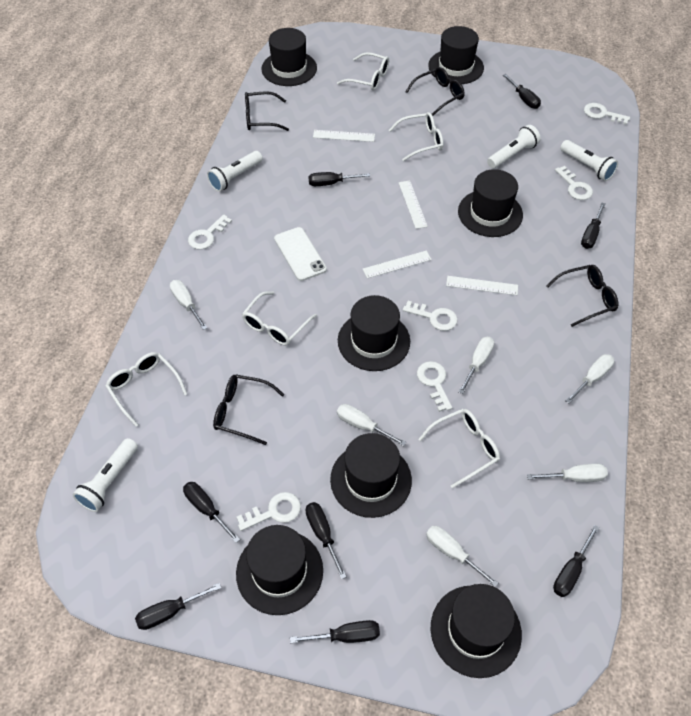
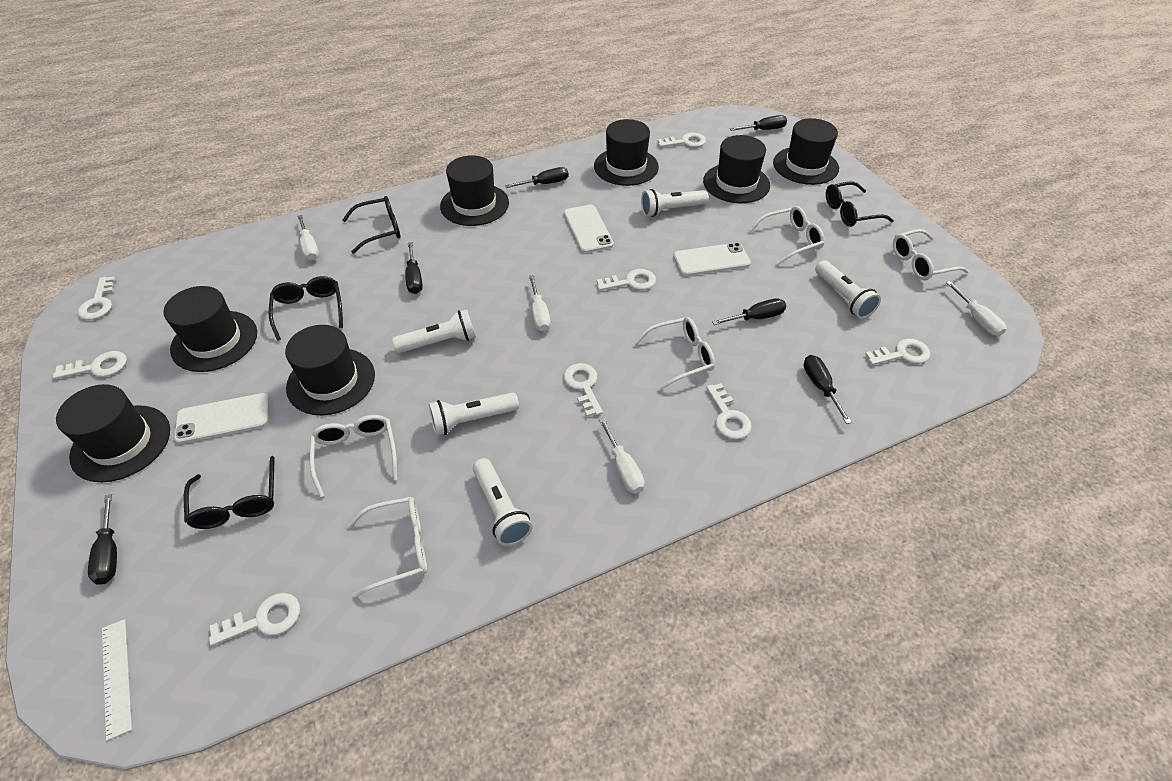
black screwdriver: 8 -> 6
white flashlight: 4 -> 5
white key: 6 -> 8
white phone: 1 -> 3
white ruler: 4 -> 1
white screwdriver: 6 -> 4

